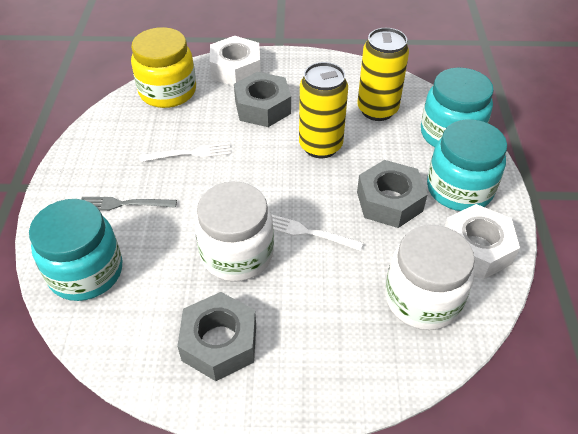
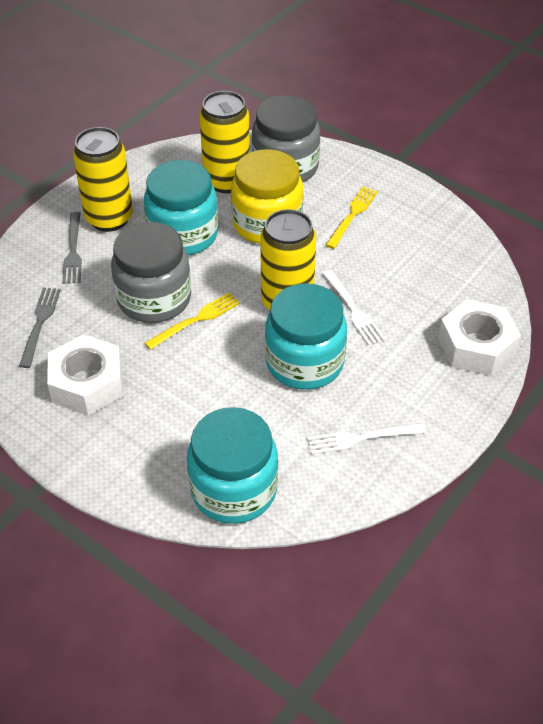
grey fork: 1 -> 2
grey jar: 0 -> 2
grey nut: 3 -> 0
white jar: 2 -> 0
yellow can: 2 -> 3
yellow fork: 0 -> 2

